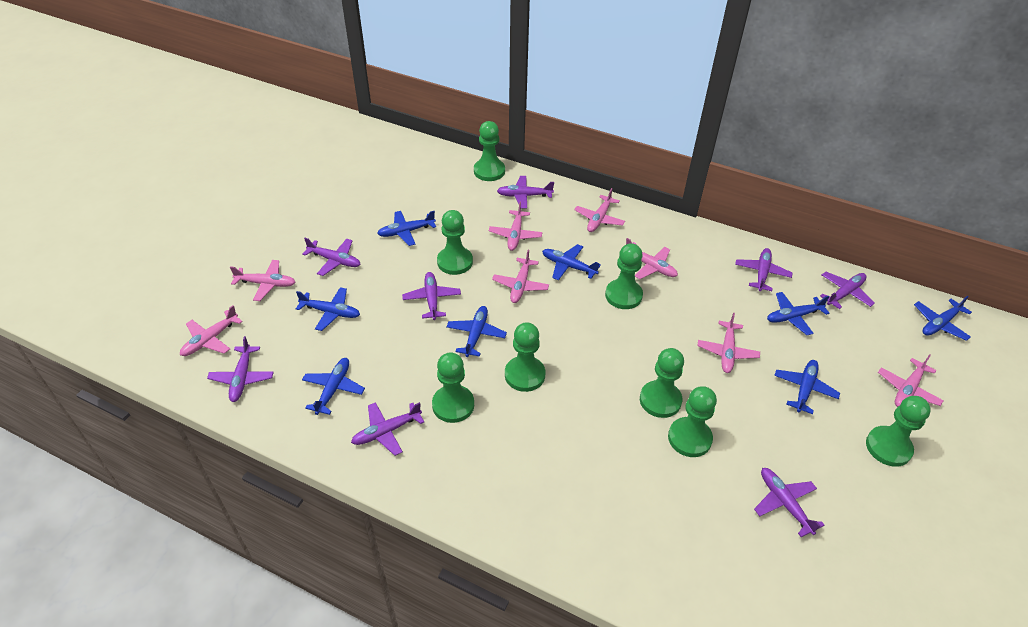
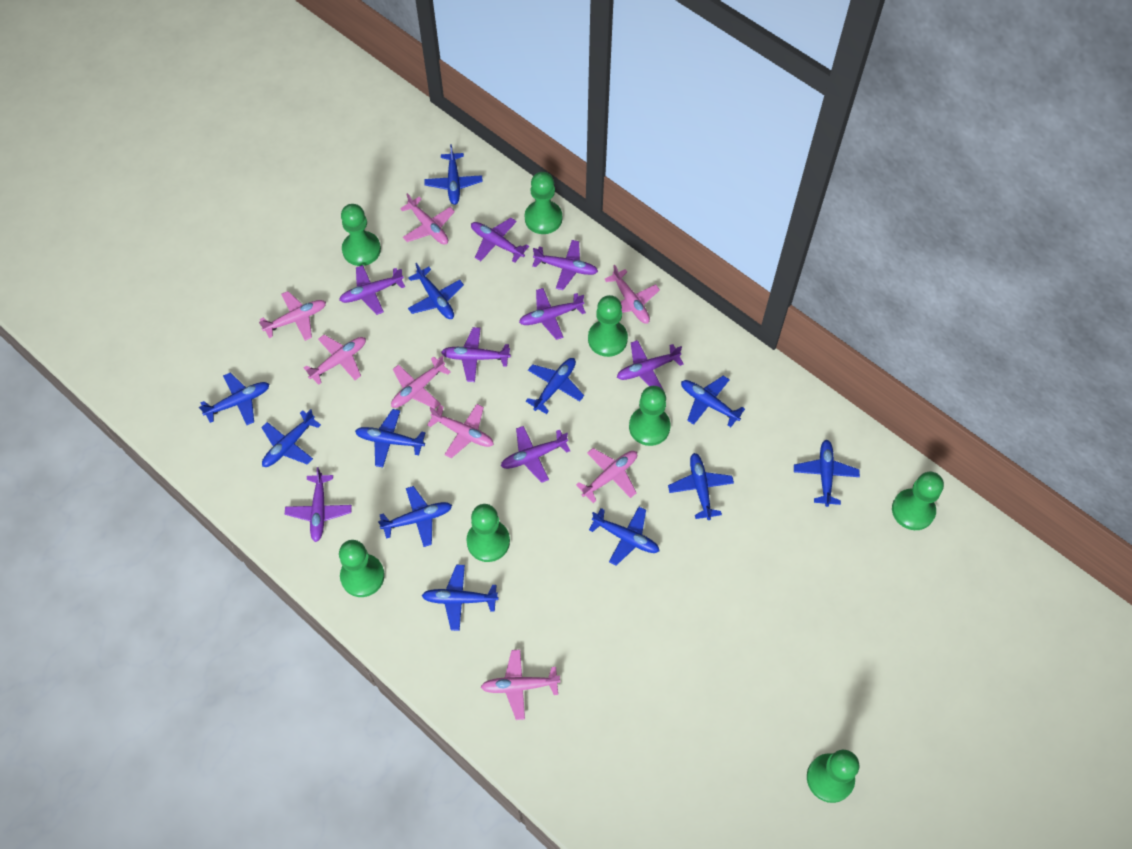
blue plane: 8 -> 12

